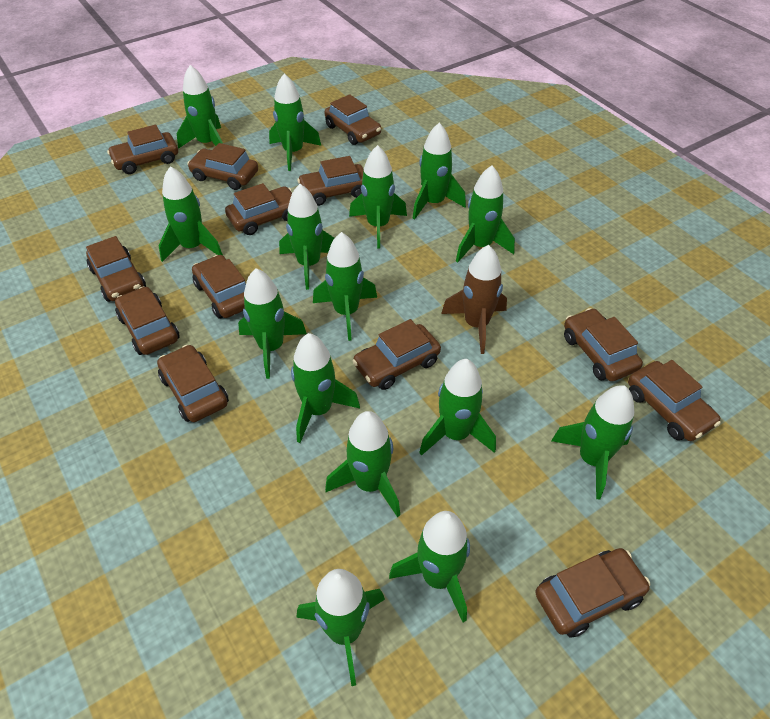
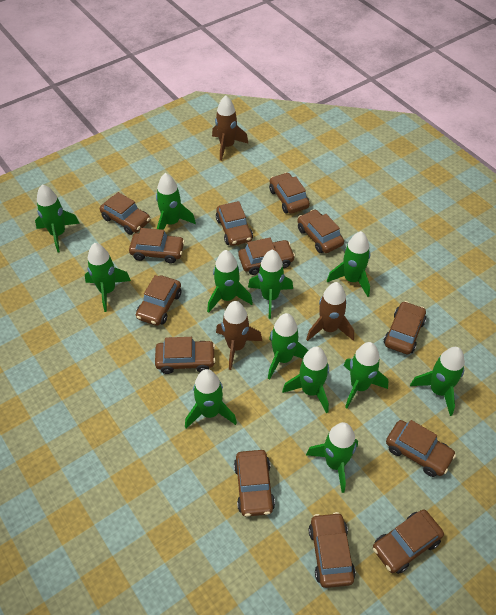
brown rocket: 1 -> 3
green rocket: 15 -> 12

